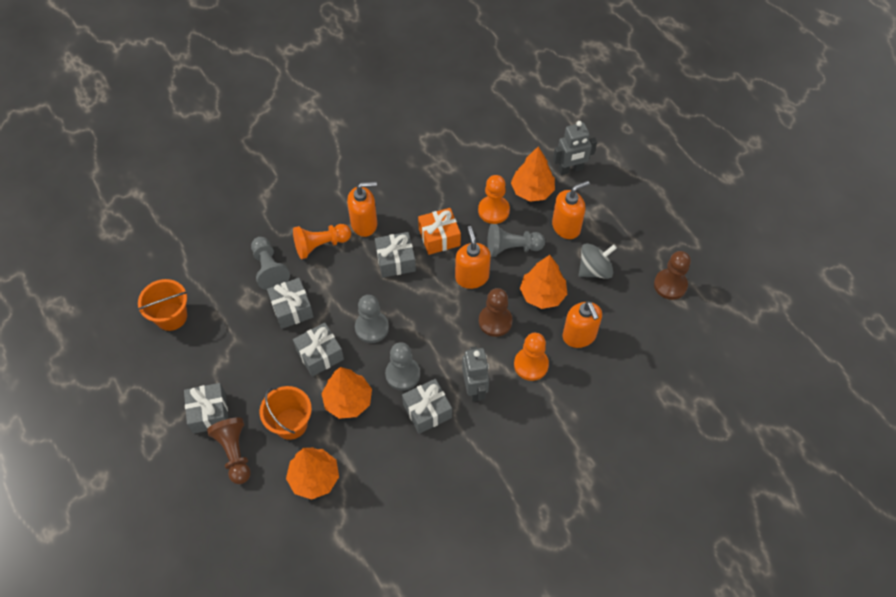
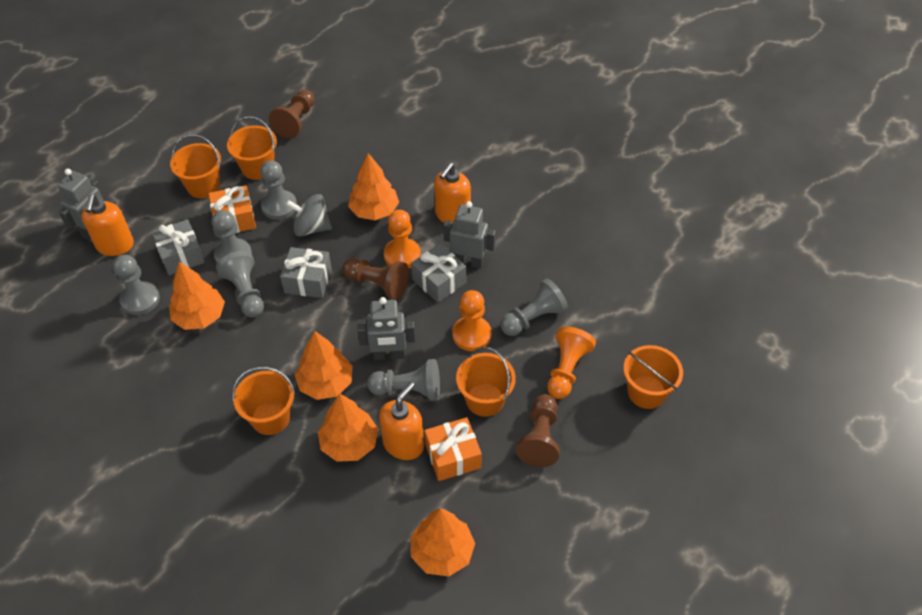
grey gift: 5 -> 3
grey pawn: 4 -> 6
grey robot: 2 -> 3
orange bucket: 2 -> 5
orange gift: 1 -> 2
orange soap dispenser: 4 -> 3
orange tree: 4 -> 5

